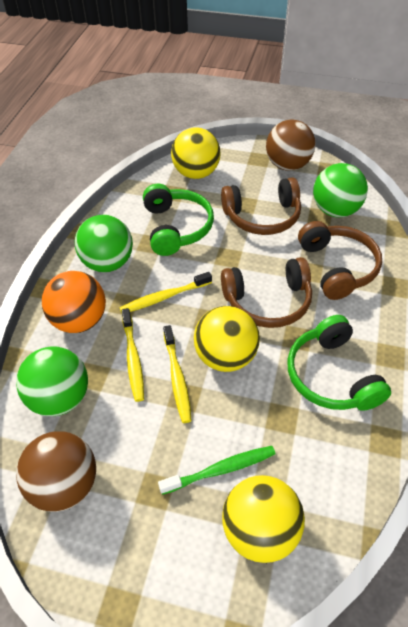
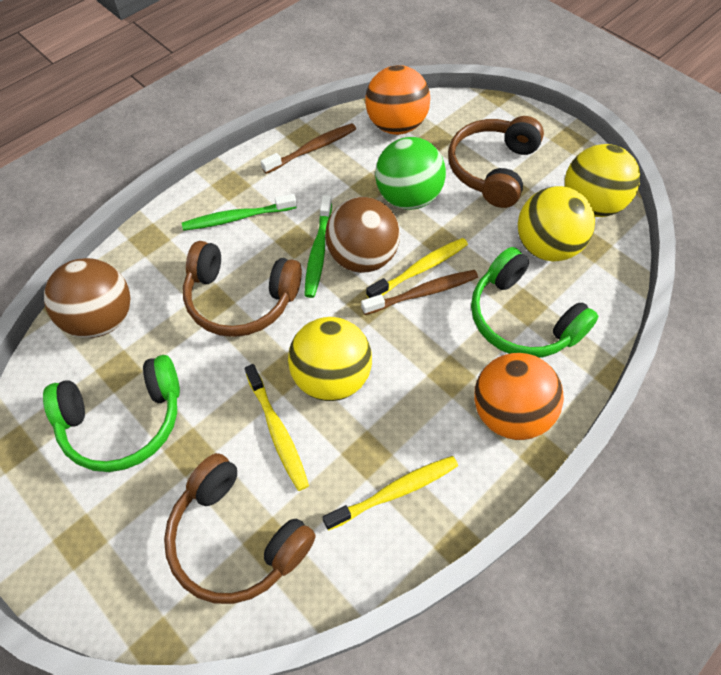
brown toothbrush: 0 -> 2
green ball: 3 -> 1
green toothbrush: 1 -> 2
orange ball: 1 -> 2

